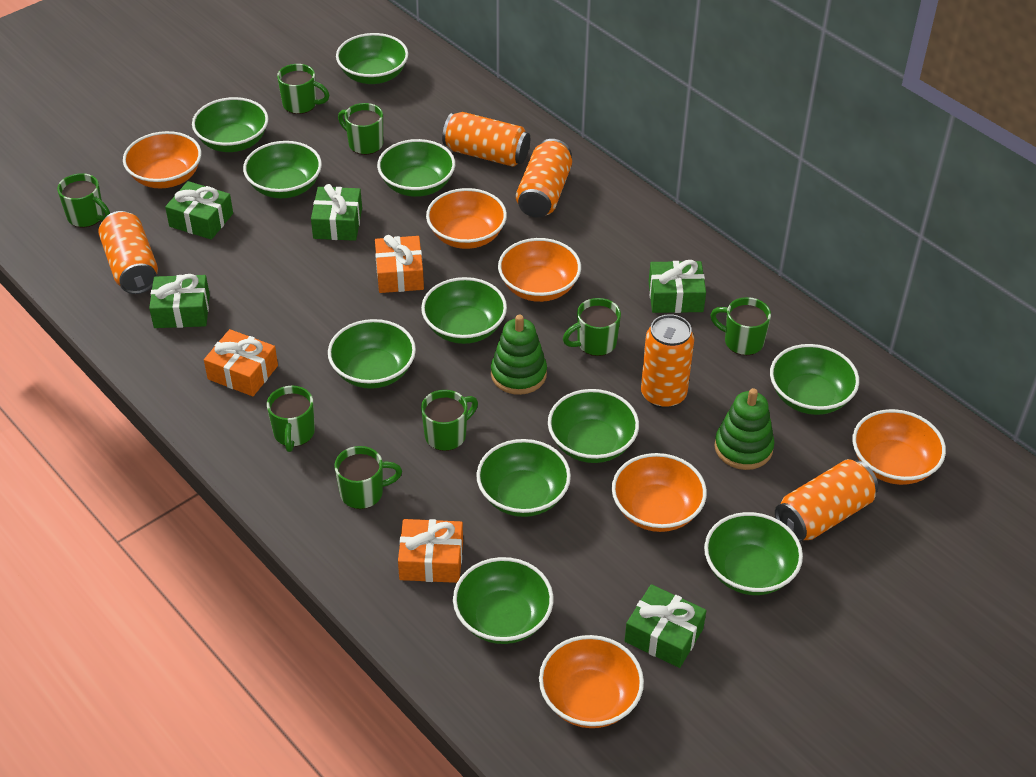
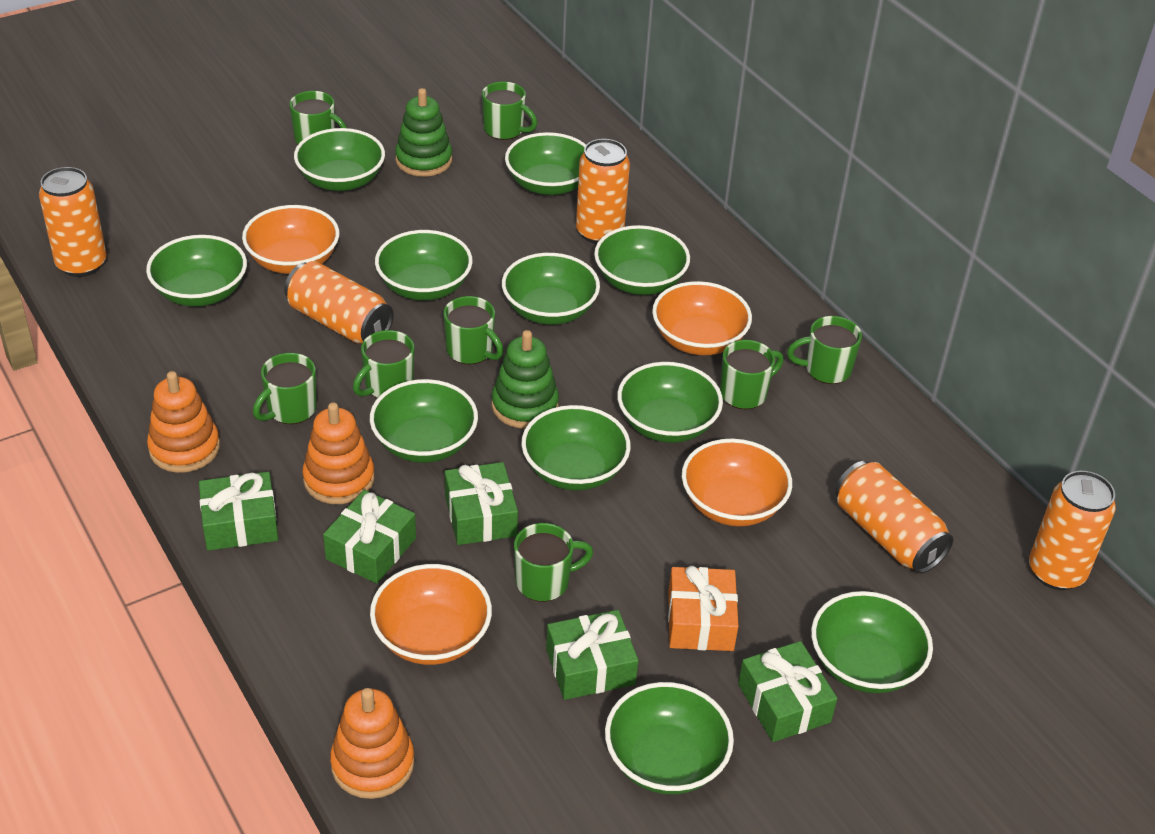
orange bowl: 6 -> 4
orange gift: 3 -> 1
orange stacking toy: 0 -> 3

